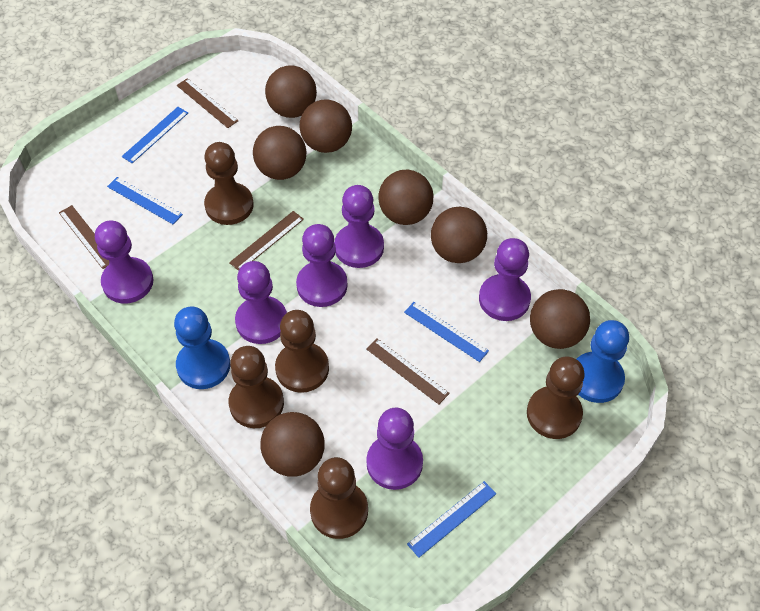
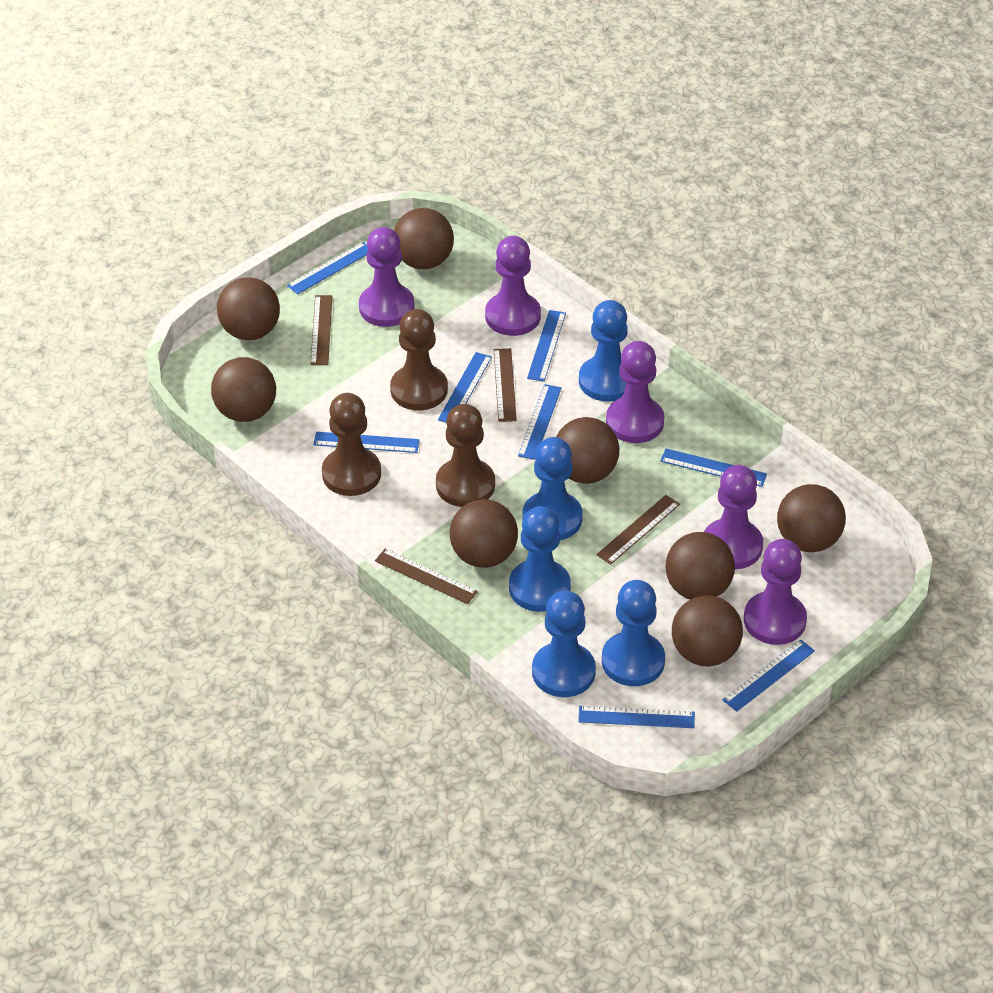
blue pawn: 2 -> 5
blue ruler: 4 -> 8
brown ball: 7 -> 8
brown pawn: 5 -> 3
purple pawn: 6 -> 5

